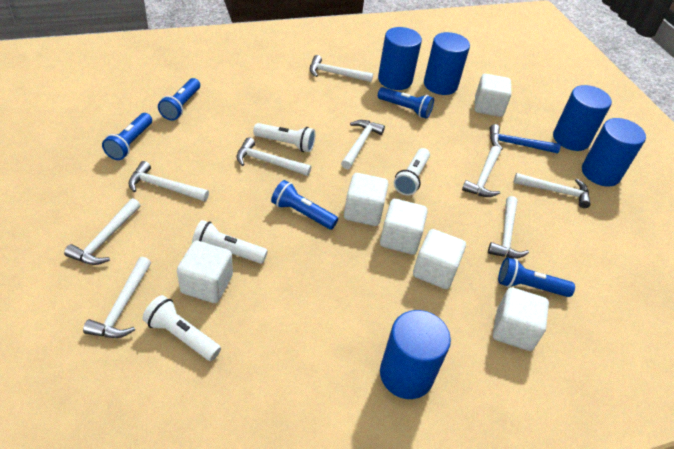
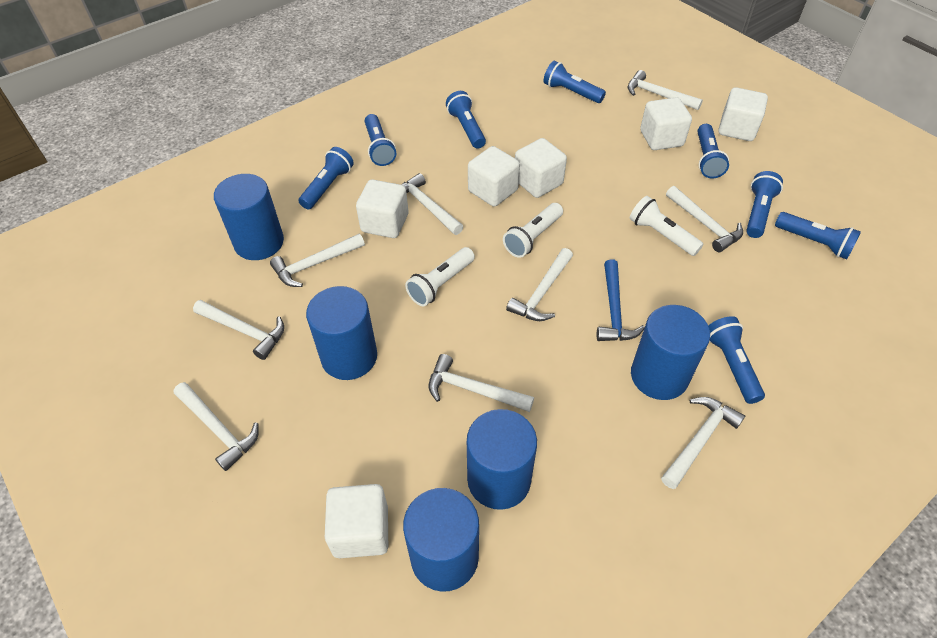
blue flashlight: 5 -> 8
white flashlight: 4 -> 3

